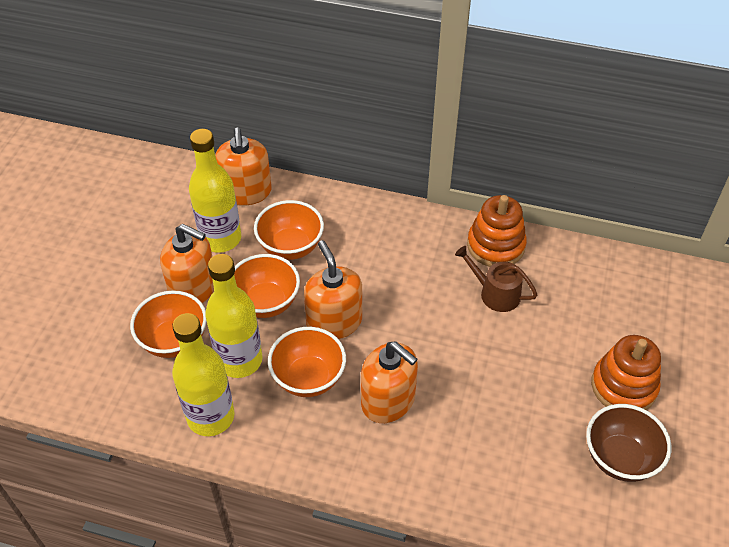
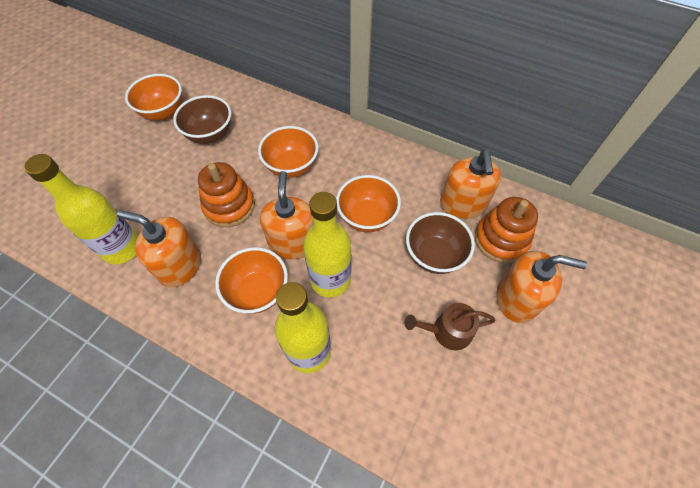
brown bowl: 1 -> 2

